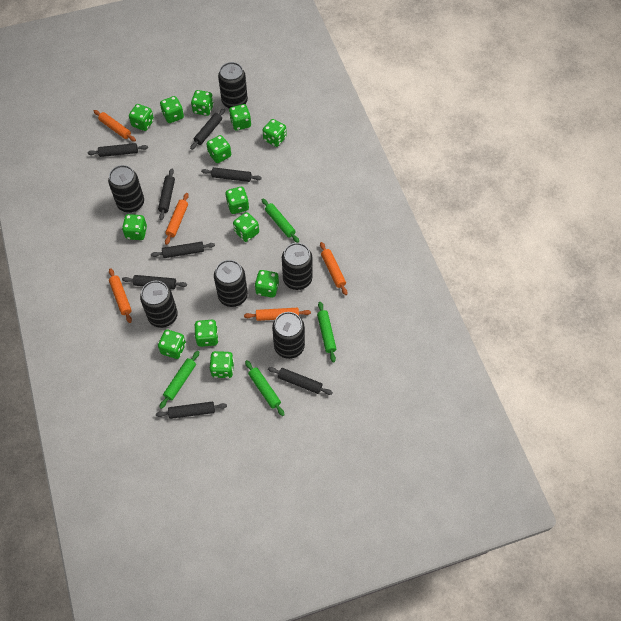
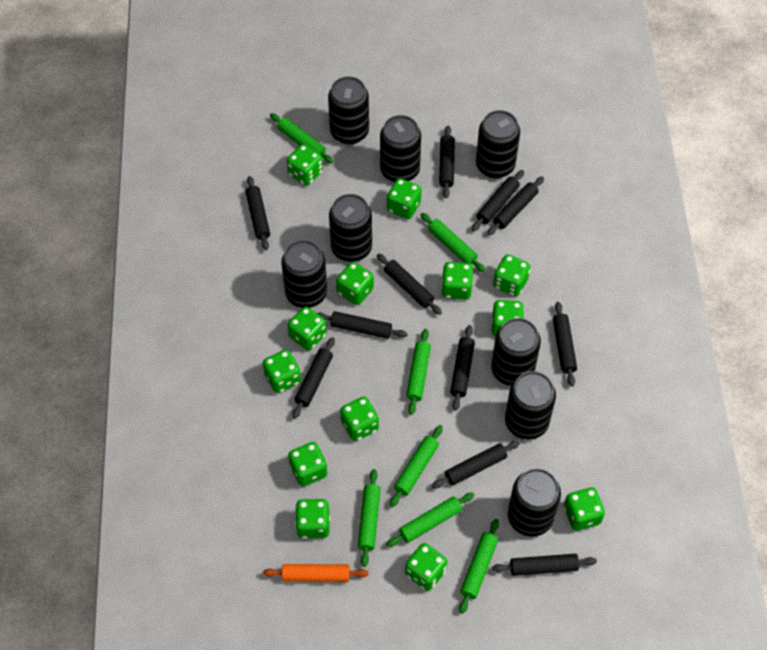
black can: 6 -> 8
black rolling pin: 8 -> 11
green rolling pin: 4 -> 7
orange rolling pin: 5 -> 1

